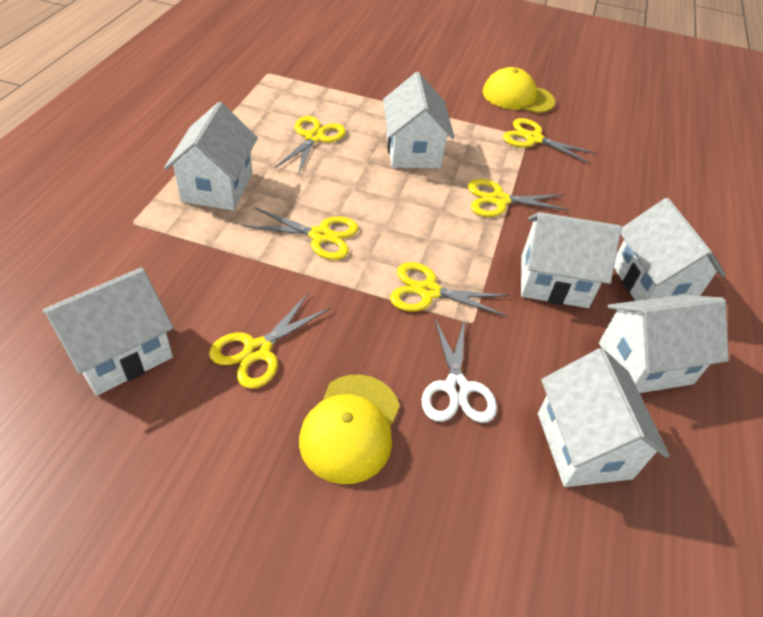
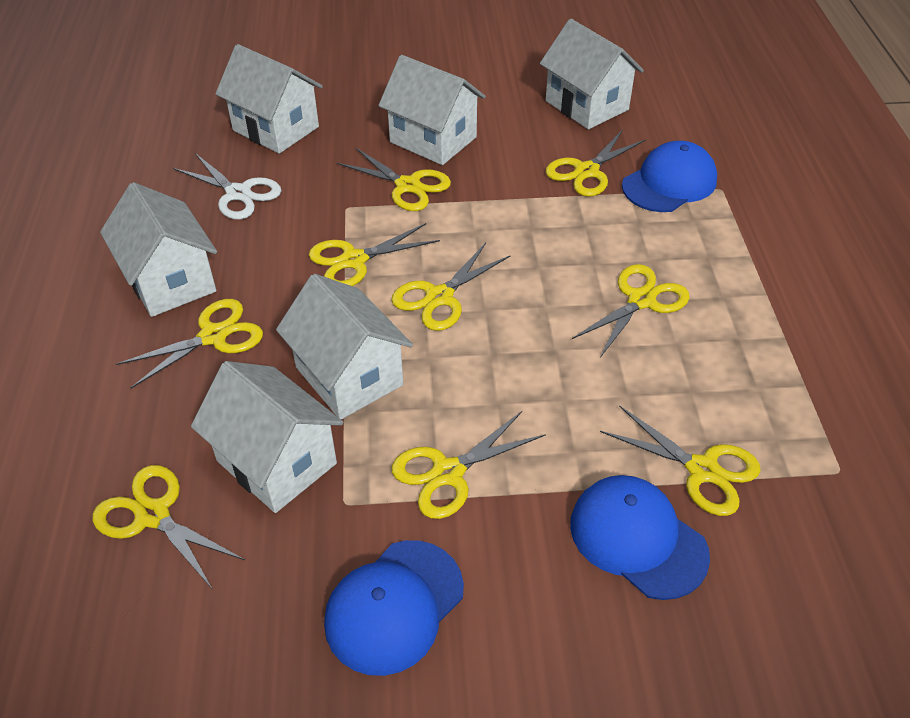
blue cap: 0 -> 3
white house: 7 -> 6
yellow cap: 2 -> 0
yellow scissors: 6 -> 9

